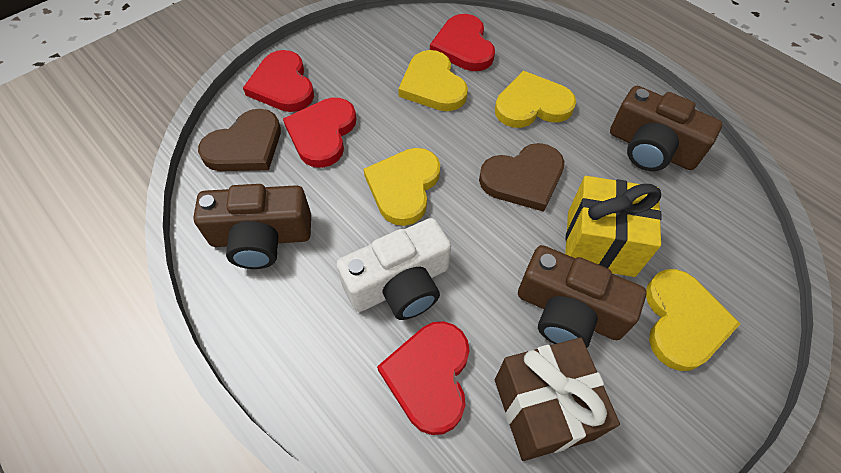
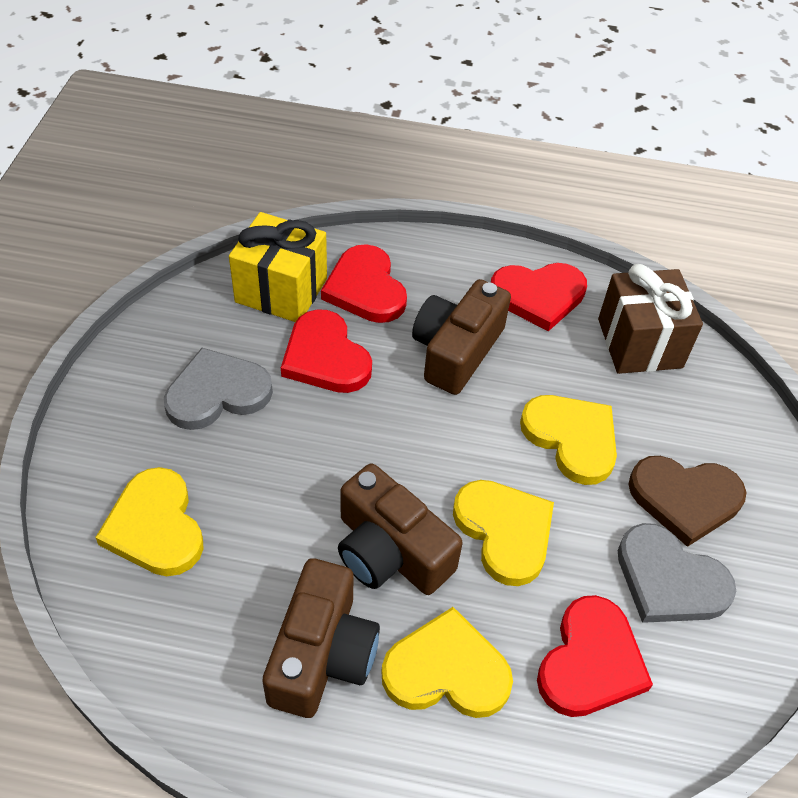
brown heart: 2 -> 1
grey heart: 0 -> 2
white camera: 1 -> 0

